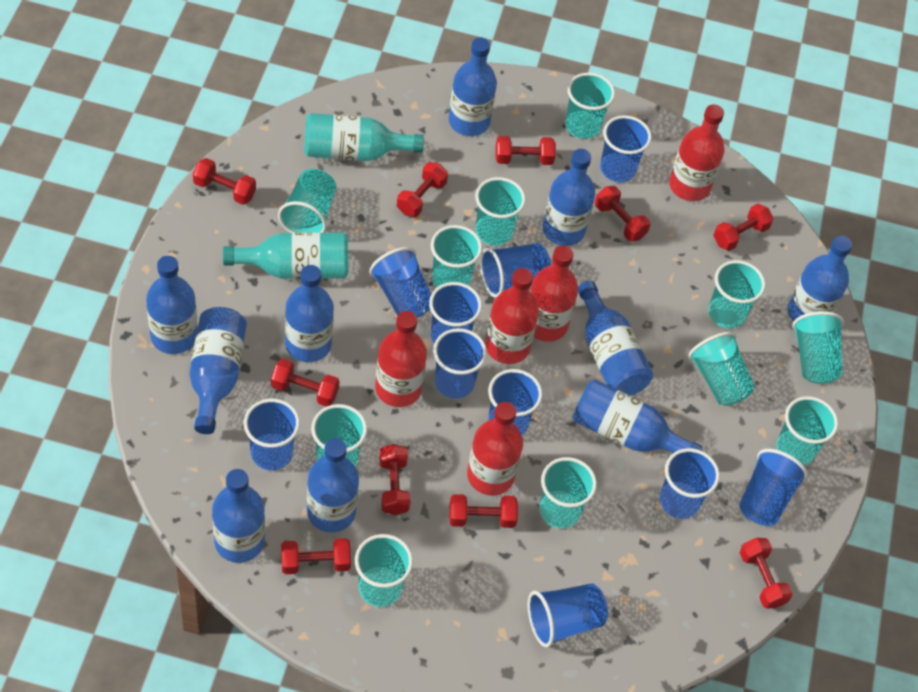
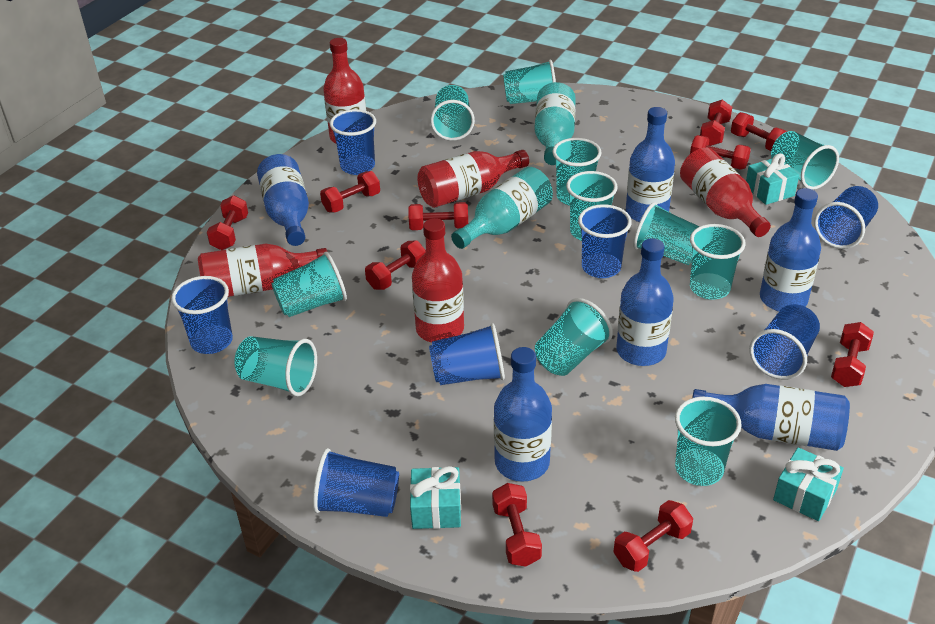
blue bottle: 10 -> 6
blue cup: 10 -> 7
turquoise gift: 0 -> 3

